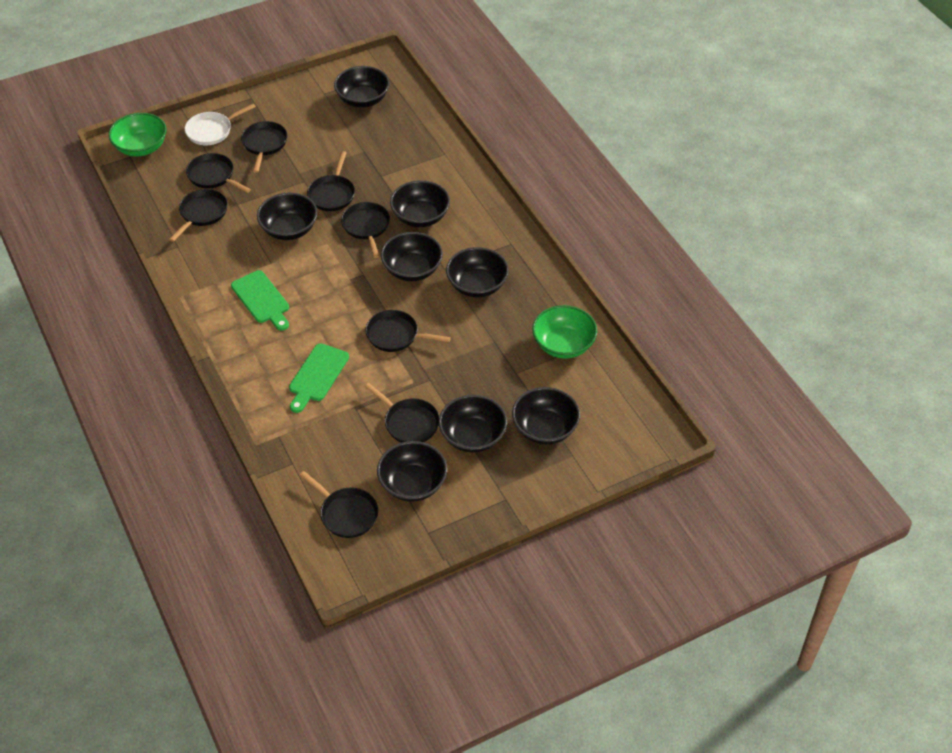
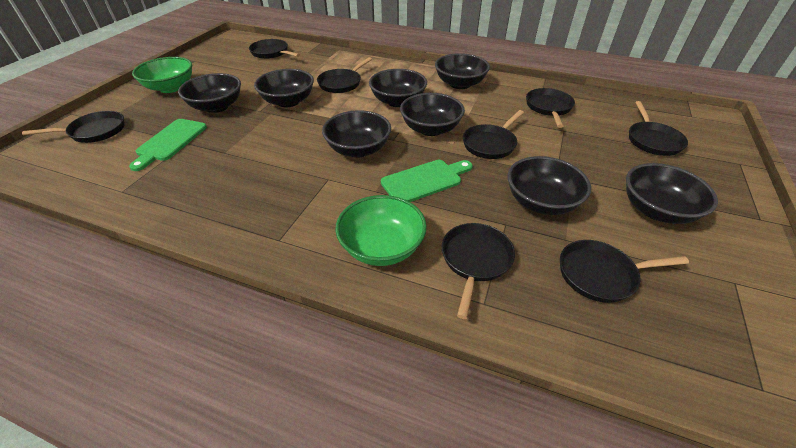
white pan: 1 -> 0

